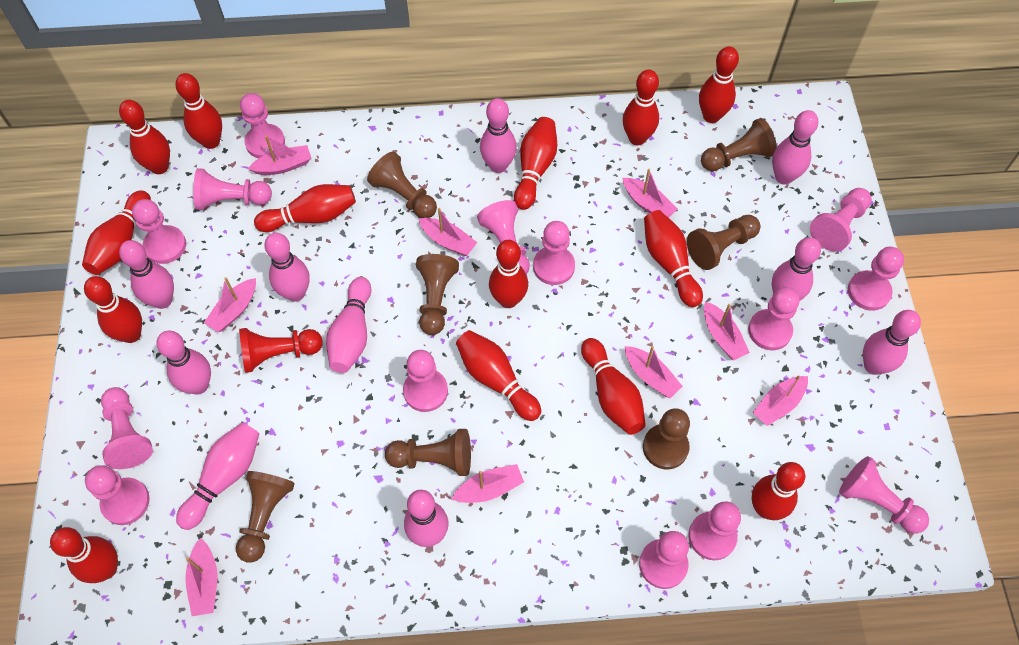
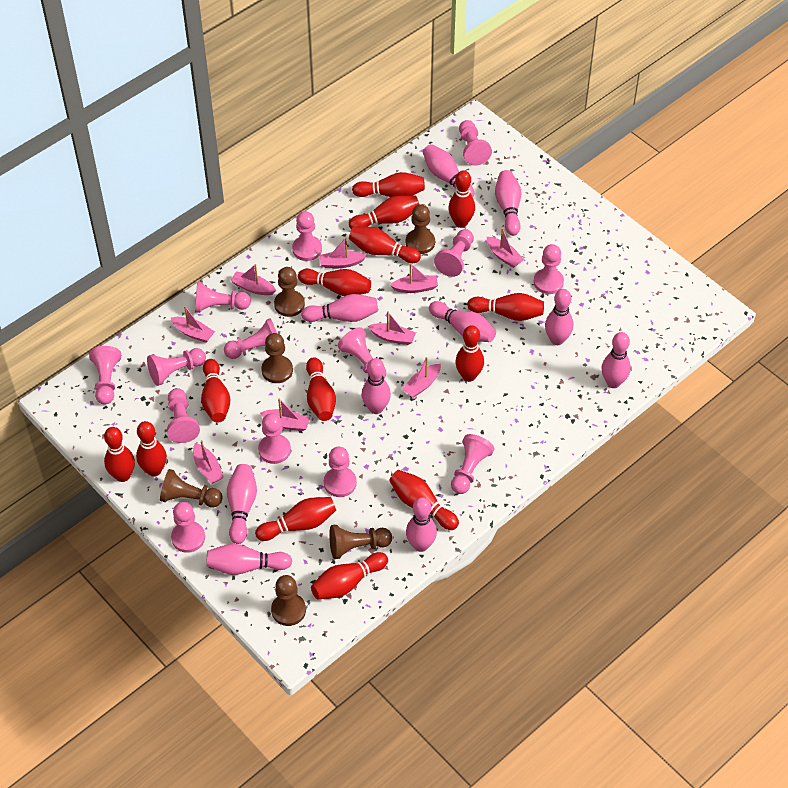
brown pawn: 7 -> 6
red pawn: 1 -> 0

